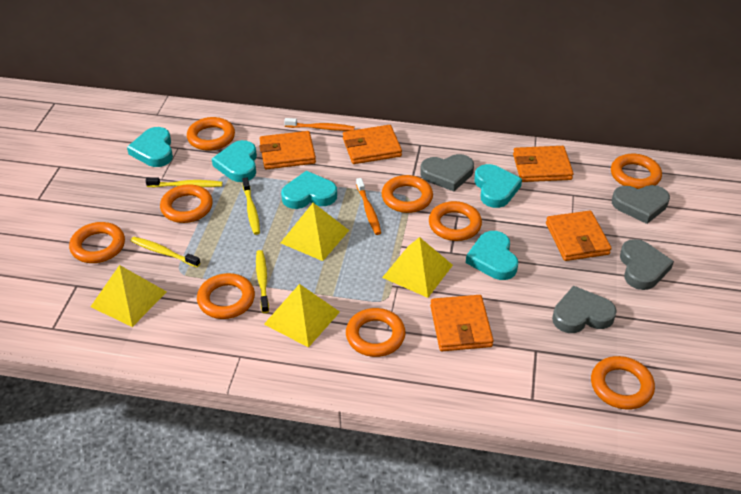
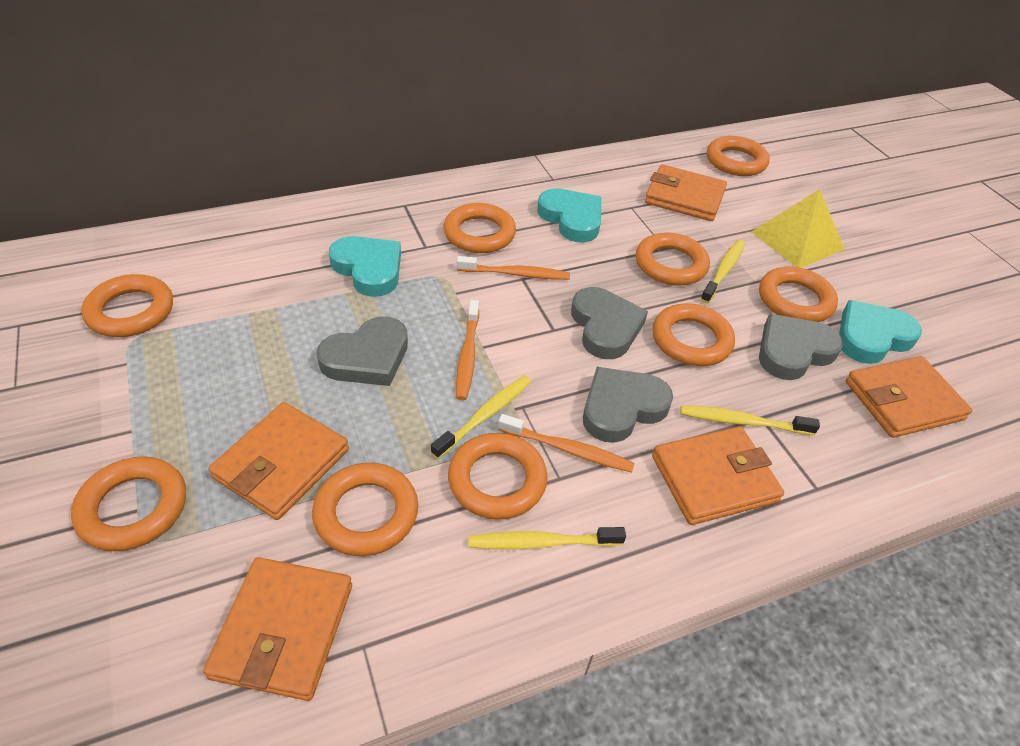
orange toothbrush: 2 -> 3
turquoise heart: 5 -> 3
yellow pyramid: 4 -> 1

